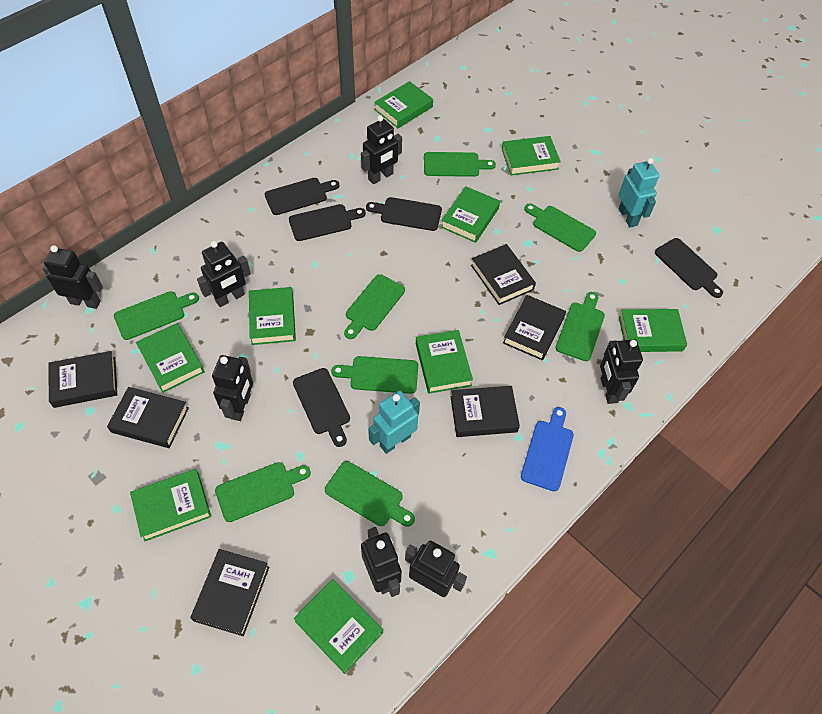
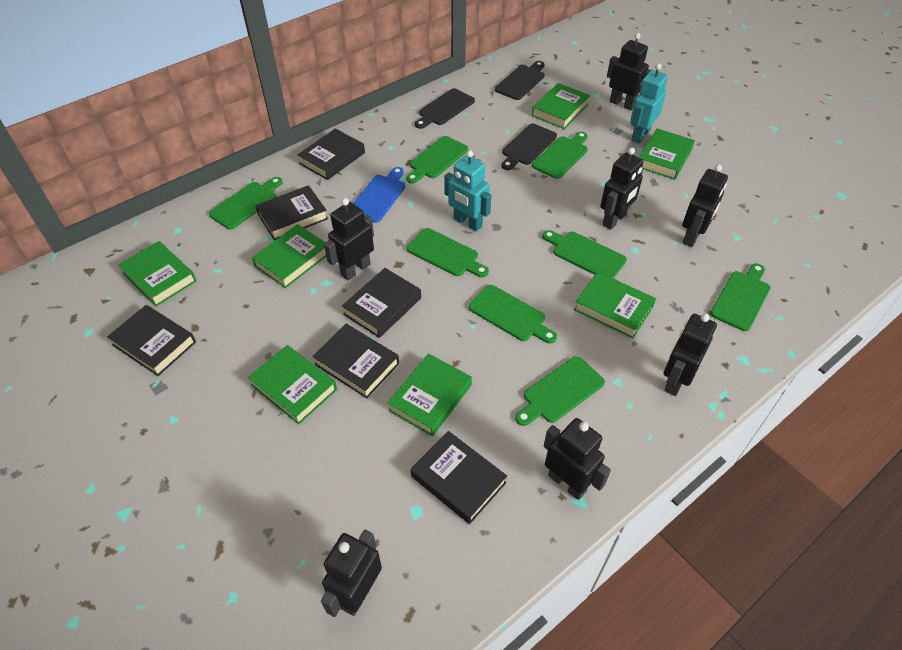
black cutting board: 5 -> 3
green book: 9 -> 7

